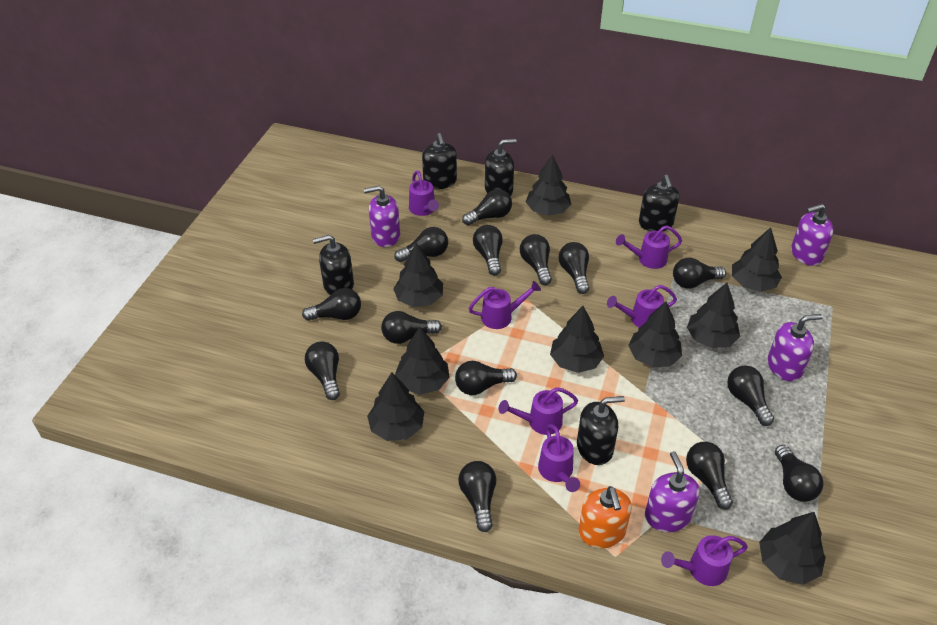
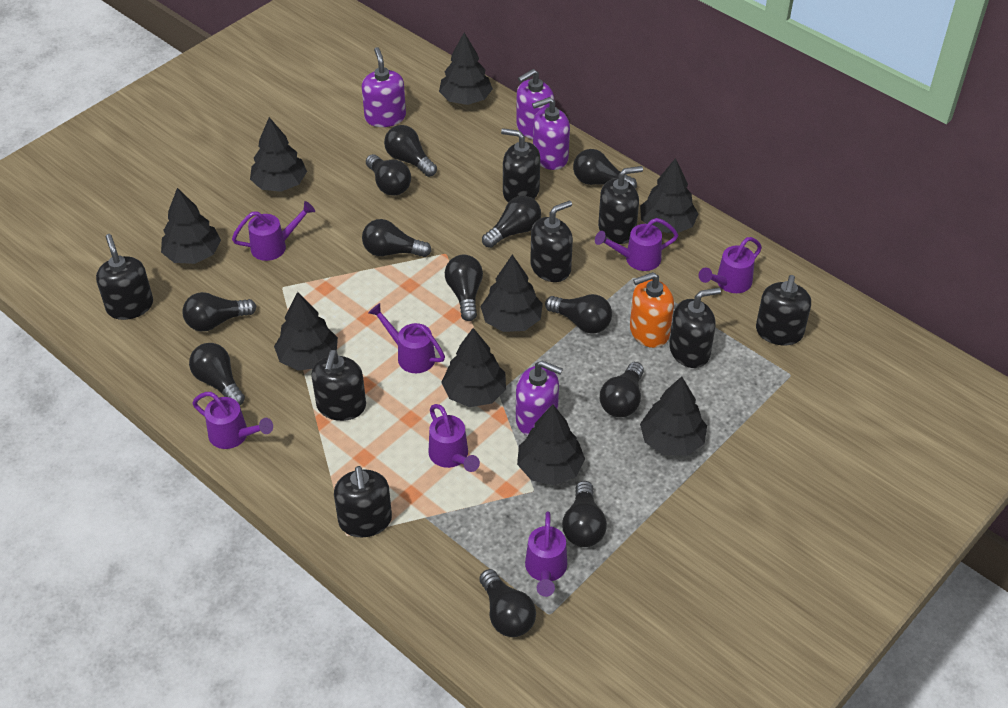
black light bulb: 14 -> 12
black soap dispenser: 5 -> 8

